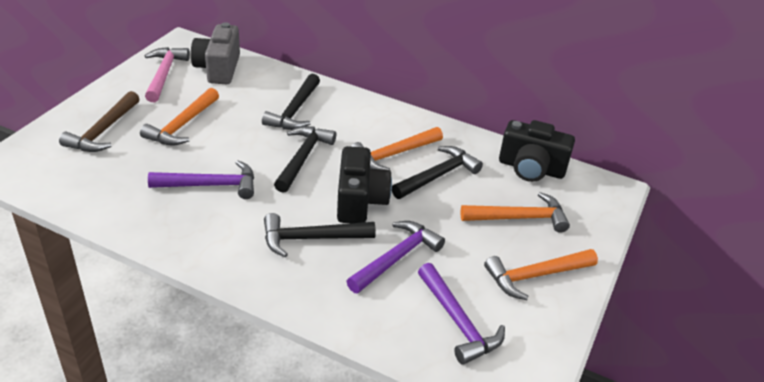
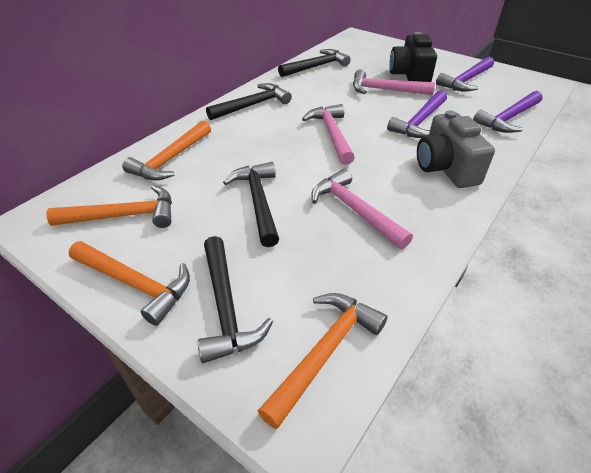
black camera: 2 -> 1
brown hammer: 1 -> 0
pink hammer: 1 -> 3

